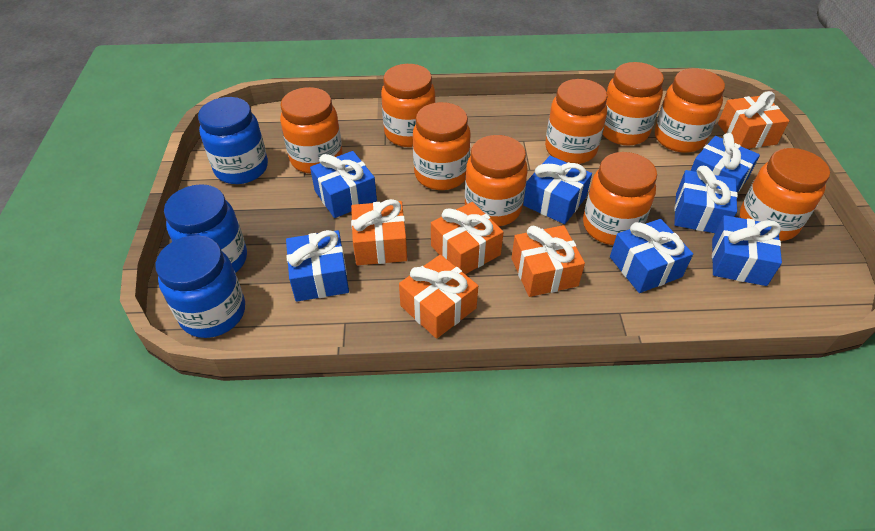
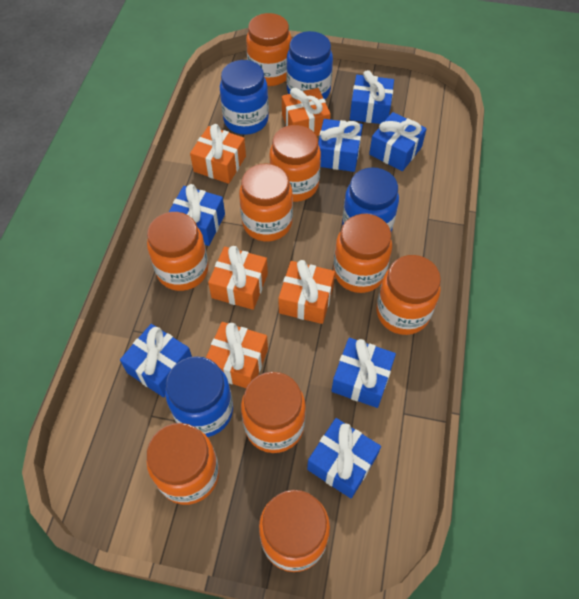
blue jar: 3 -> 4

